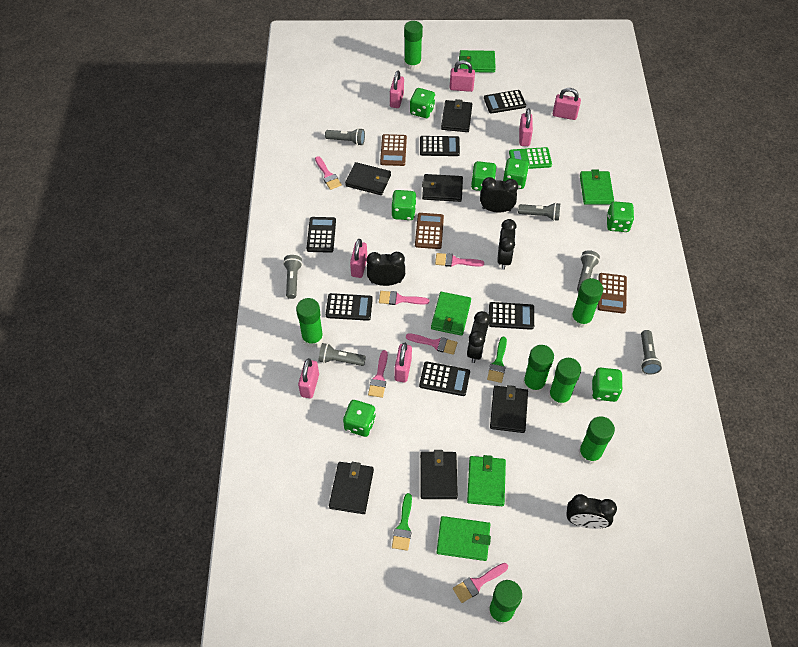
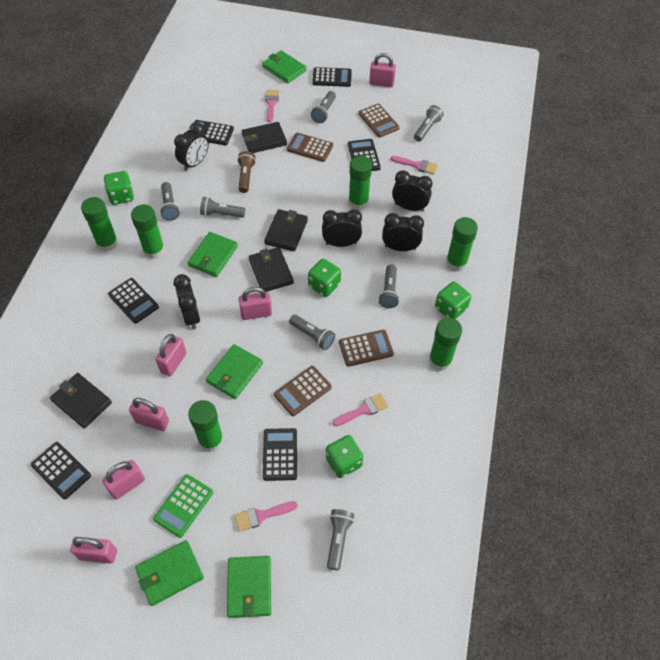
black wallet: 6 -> 4
brown calculator: 3 -> 4
brown flashlight: 0 -> 1
green brush: 2 -> 0
green dice: 7 -> 4
green glue stick: 7 -> 6
grey flashlight: 6 -> 7
pink brush: 6 -> 4
pink padlock: 7 -> 6

